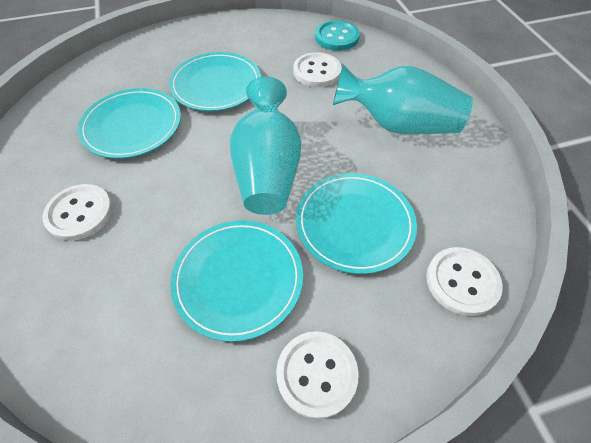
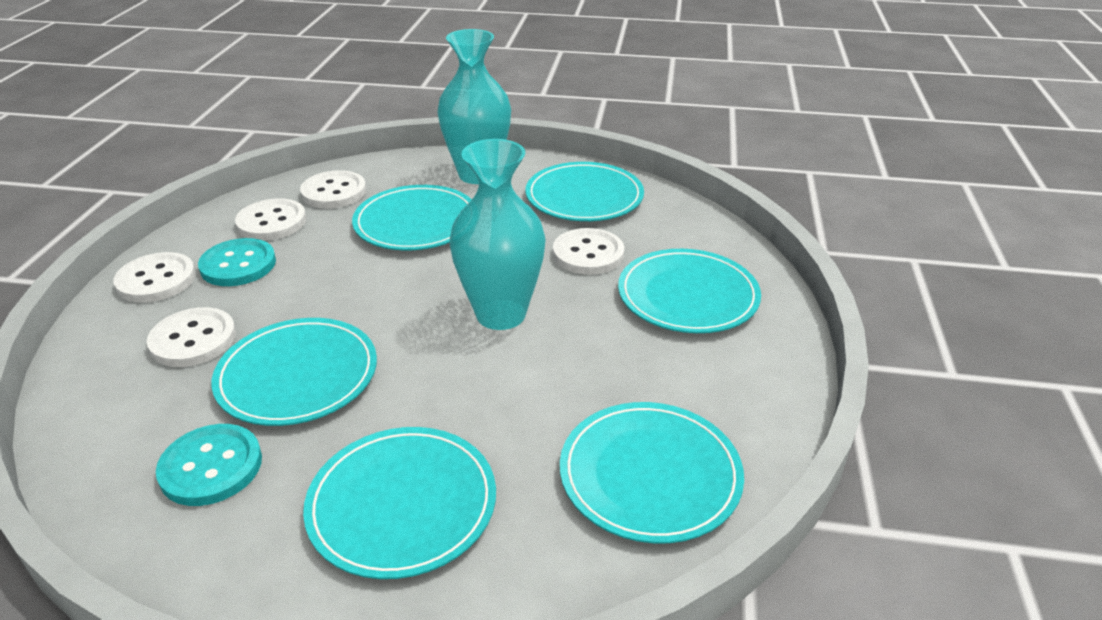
turquoise button: 1 -> 2
turquoise plate: 4 -> 6
white button: 4 -> 5

